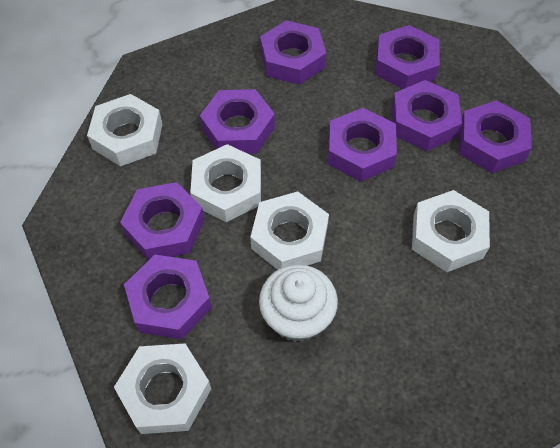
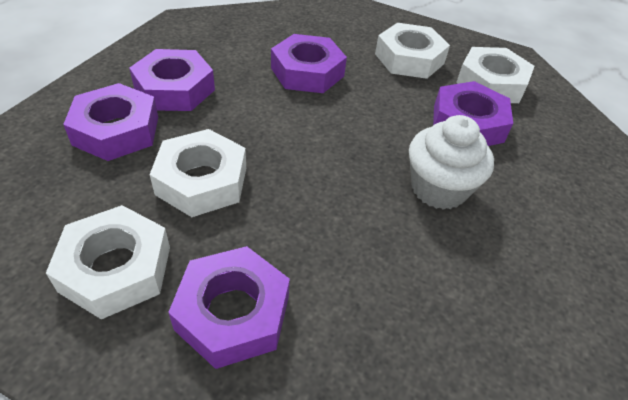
purple nut: 8 -> 5
white nut: 5 -> 4

